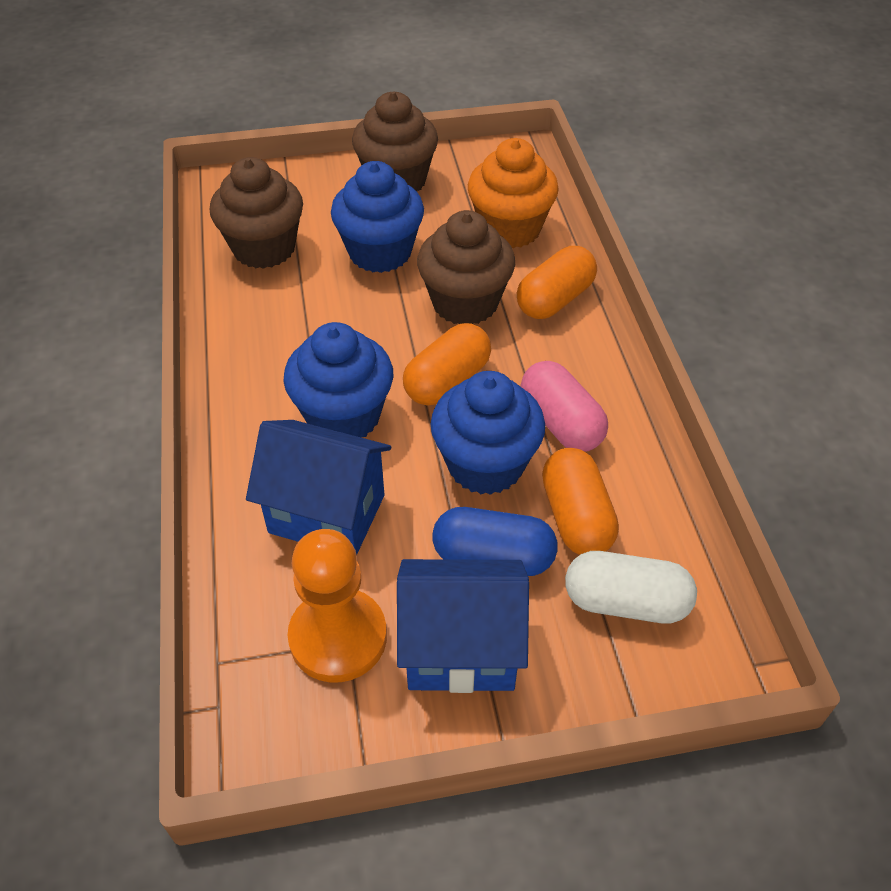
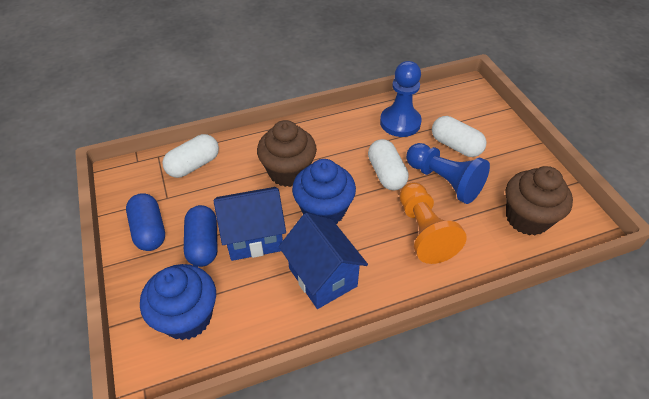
blue capsule: 1 -> 2
blue cupcake: 3 -> 2
blue pawn: 0 -> 2
brown cupcake: 3 -> 2
orange capsule: 3 -> 0
orange cupcake: 1 -> 0
pink capsule: 1 -> 0
white capsule: 1 -> 3

